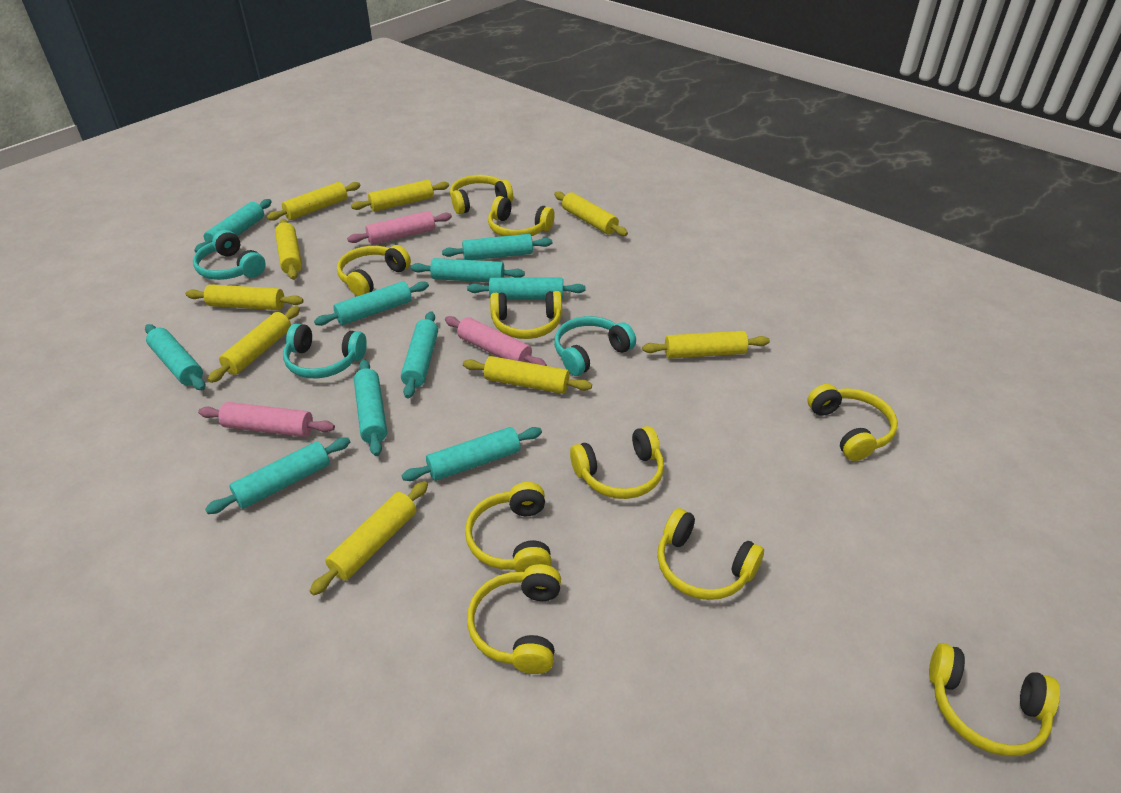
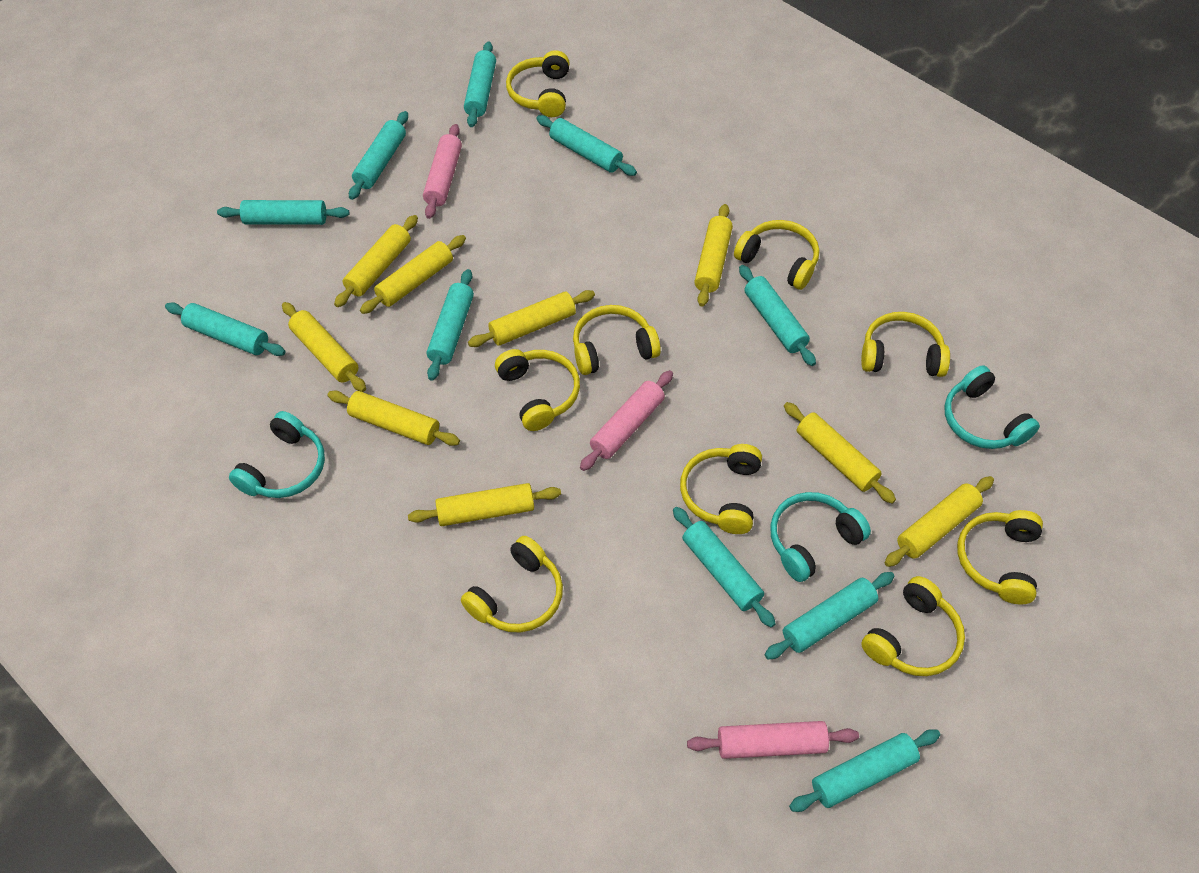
yellow headphones: 10 -> 9

